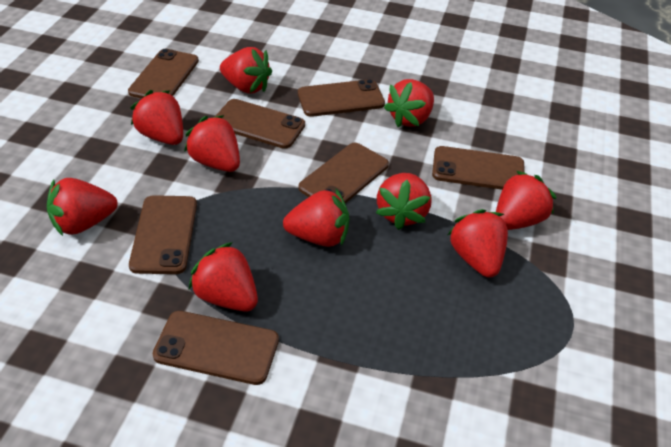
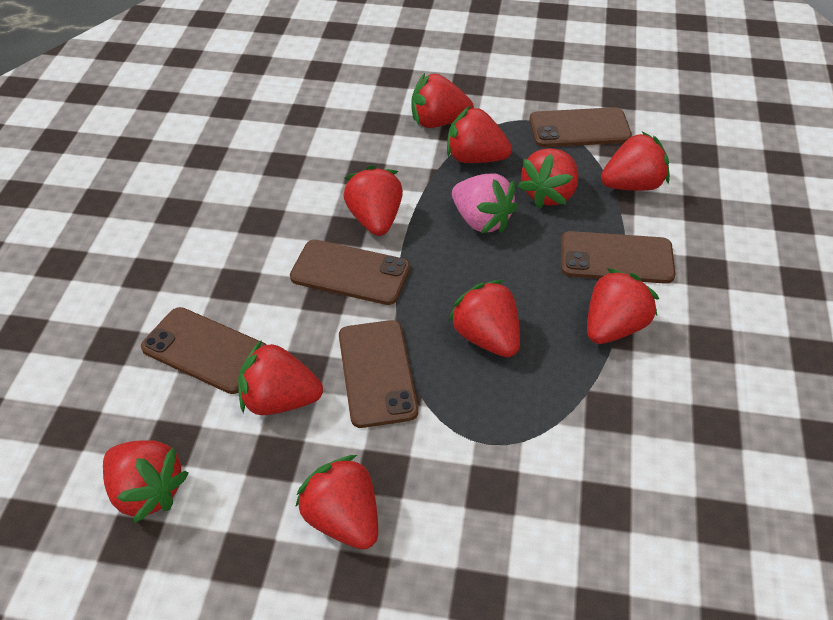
brown phone: 7 -> 5
pink strawberry: 0 -> 1

